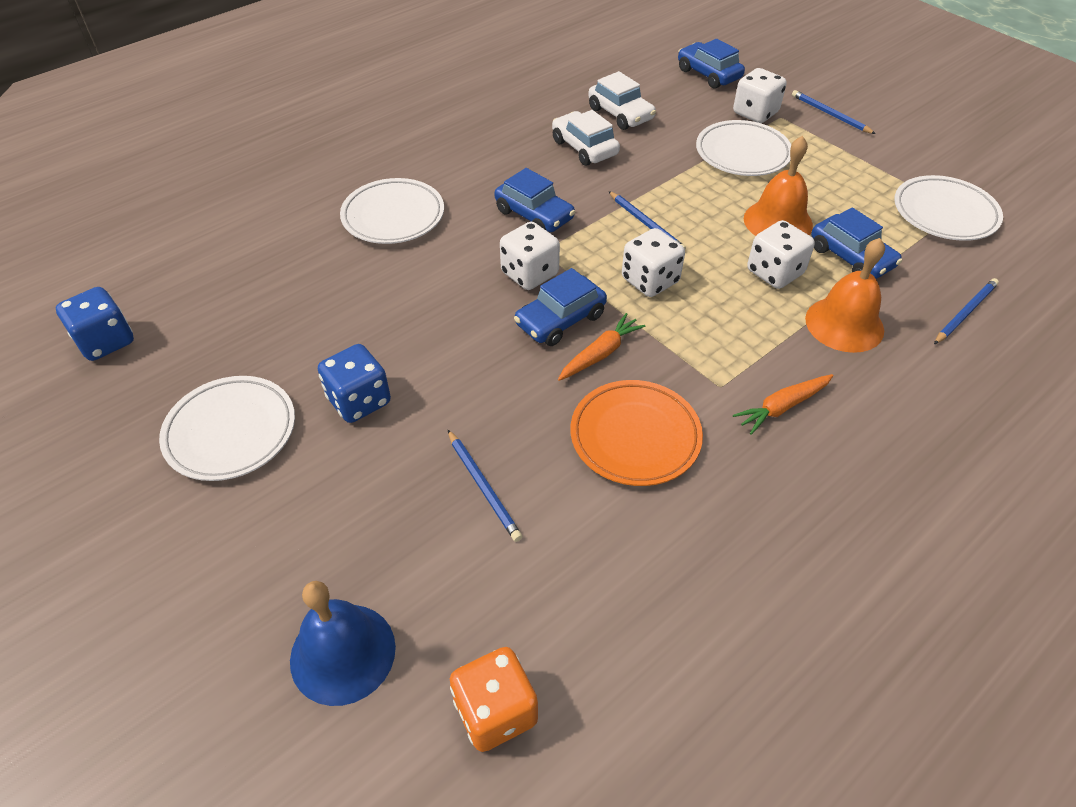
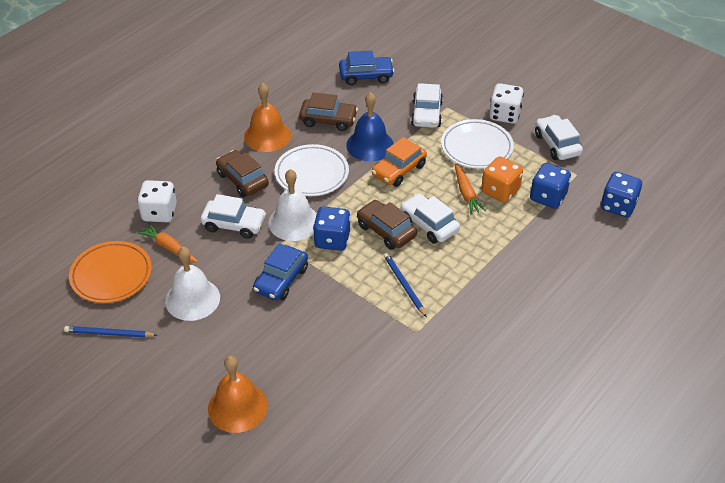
blue car: 4 -> 2
blue dice: 2 -> 3
blue pencil: 4 -> 2
brown car: 0 -> 3
orange car: 0 -> 1
white bell: 0 -> 2
white car: 2 -> 4
white dice: 4 -> 2
white plate: 4 -> 2

